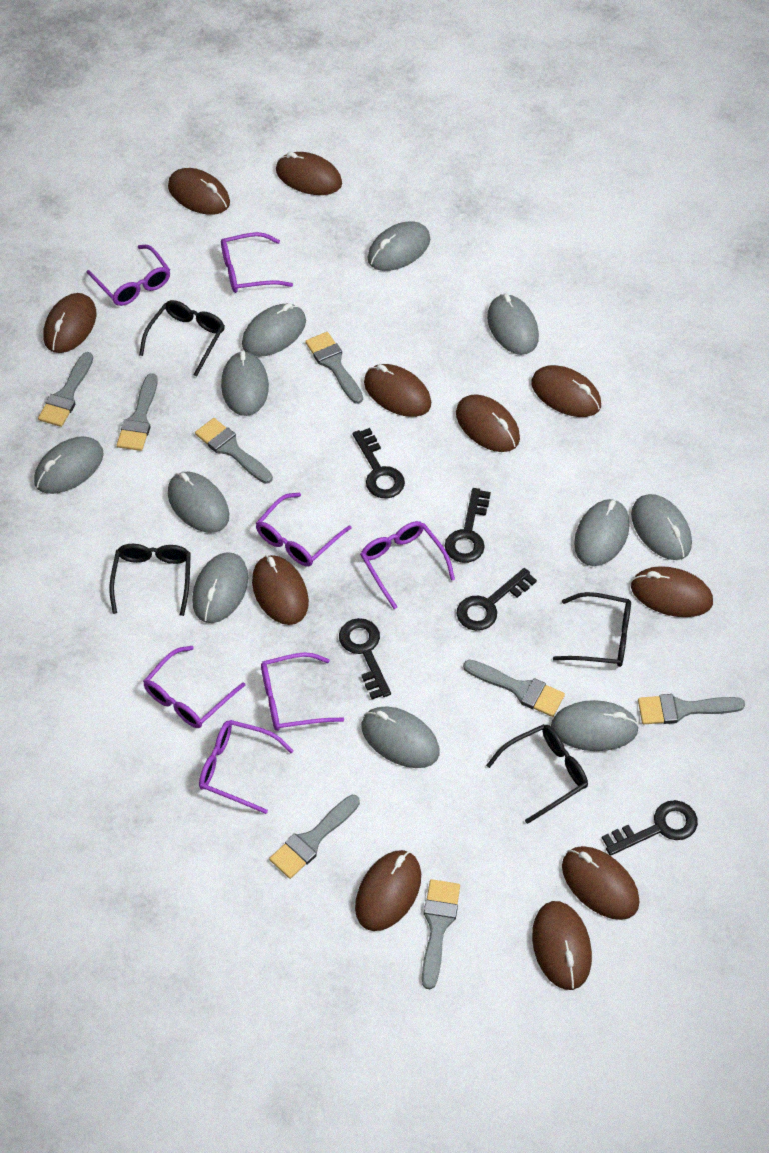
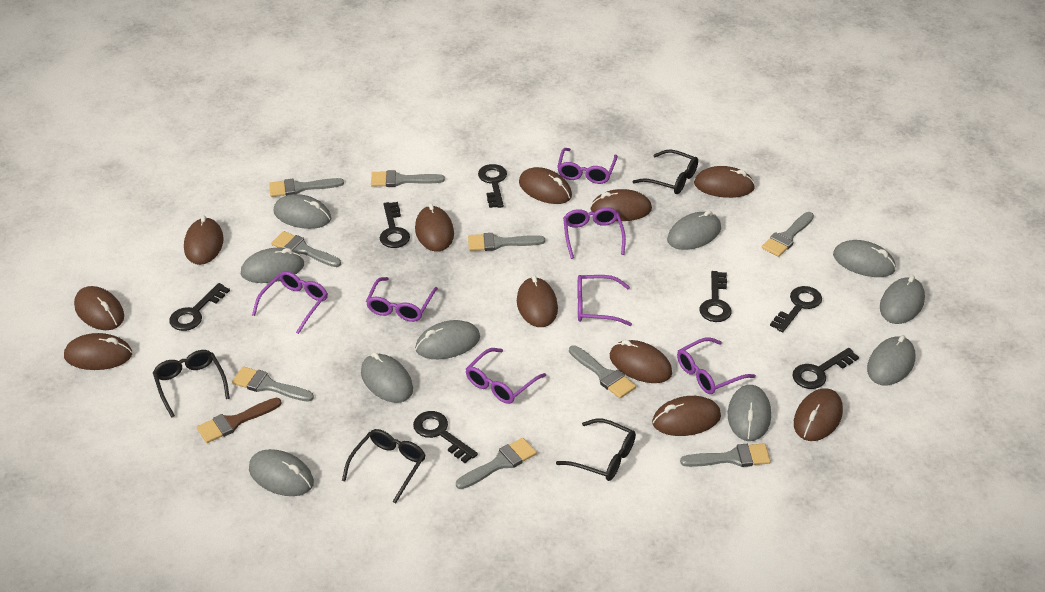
black key: 5 -> 7
brown brush: 0 -> 1
grey brush: 8 -> 9
grey mouse: 11 -> 10

